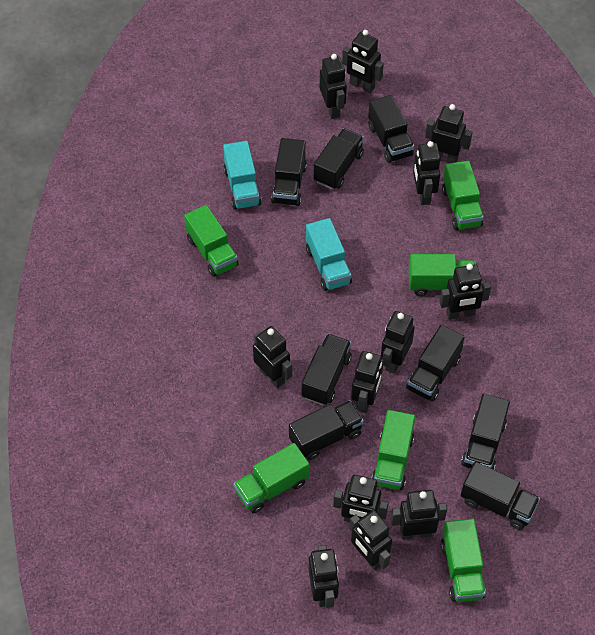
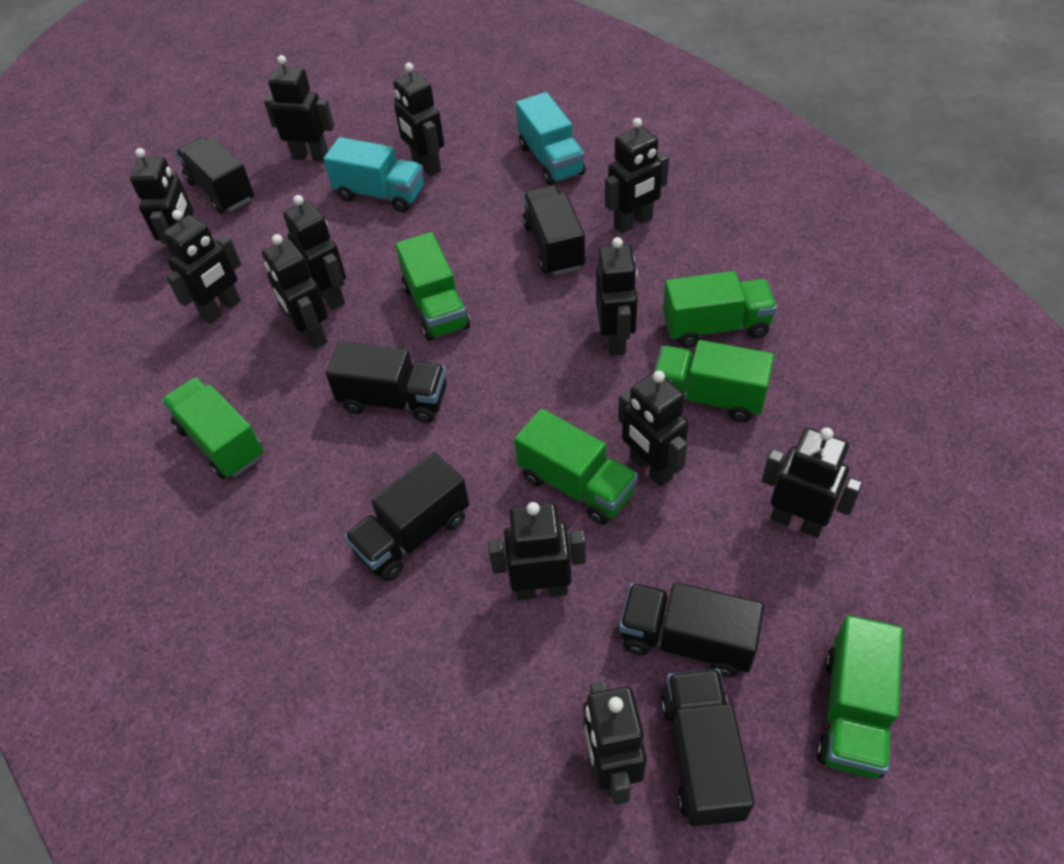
black truck: 8 -> 6

